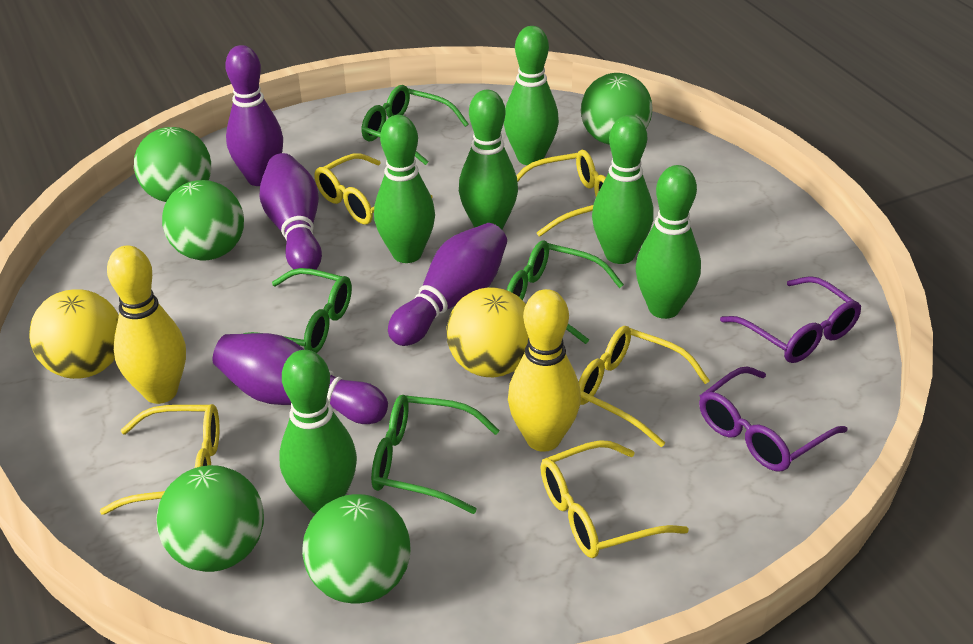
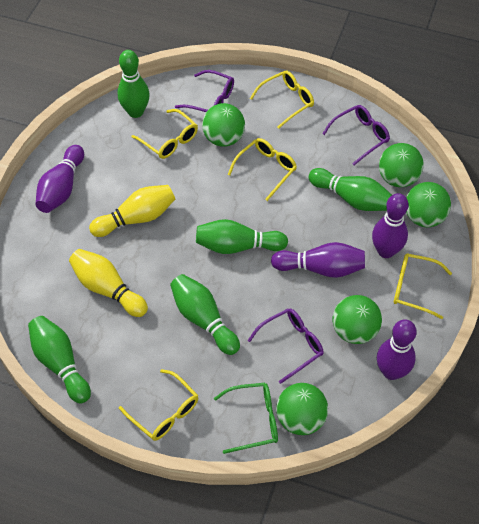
green bowling pin: 6 -> 5
green glasses: 4 -> 1
purple glasses: 2 -> 3
yellow ball: 2 -> 0

